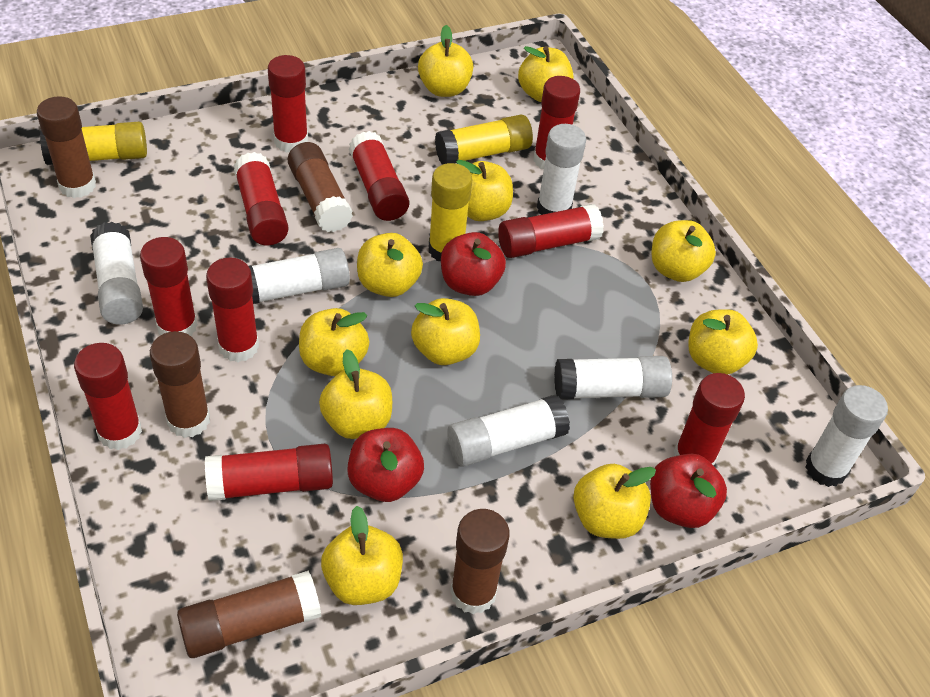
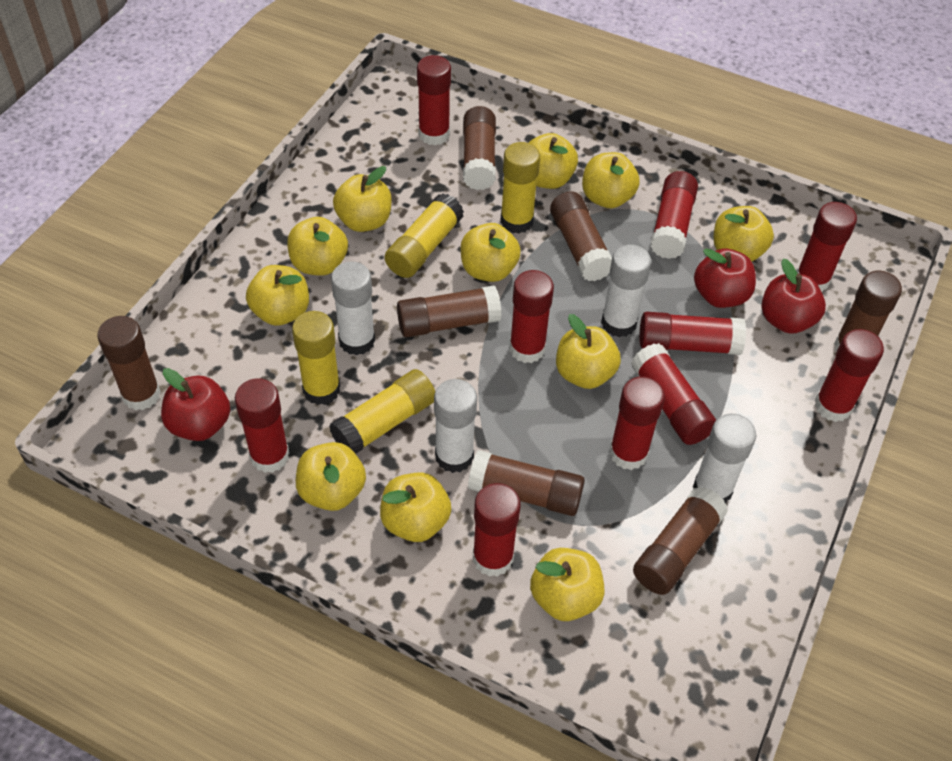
brown glue stick: 5 -> 7
white glue stick: 6 -> 4
yellow glue stick: 3 -> 4

